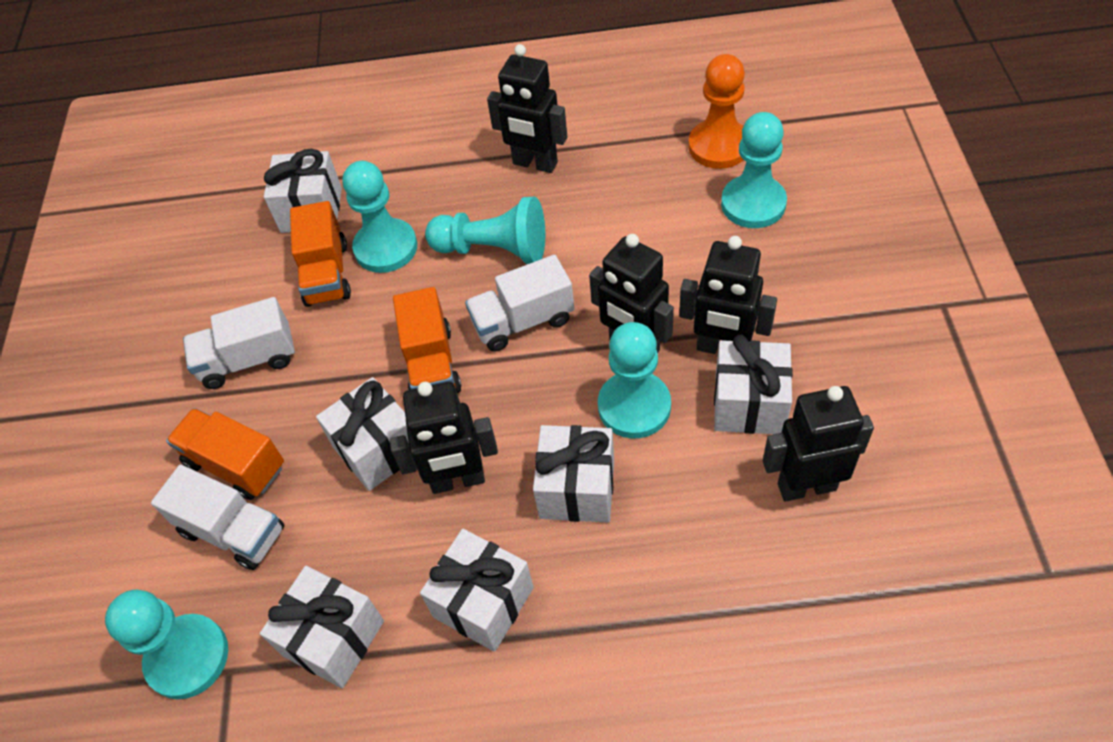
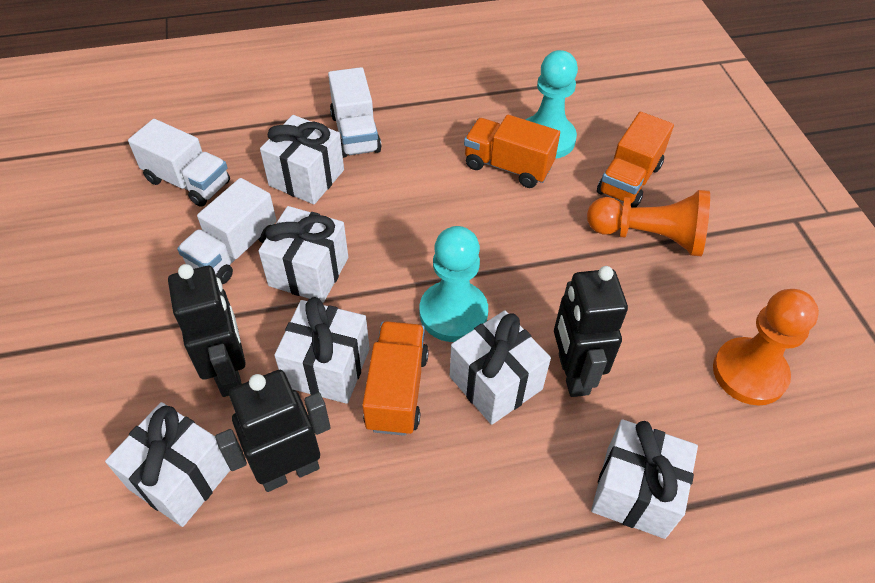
black robot: 5 -> 3
orange pawn: 1 -> 2
turquoise pawn: 5 -> 2

